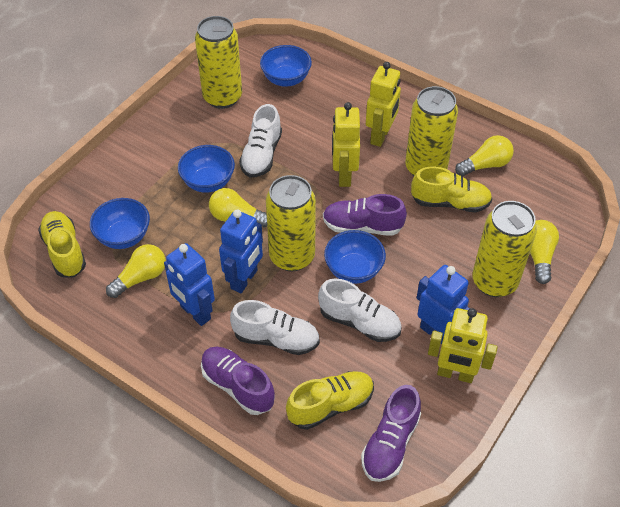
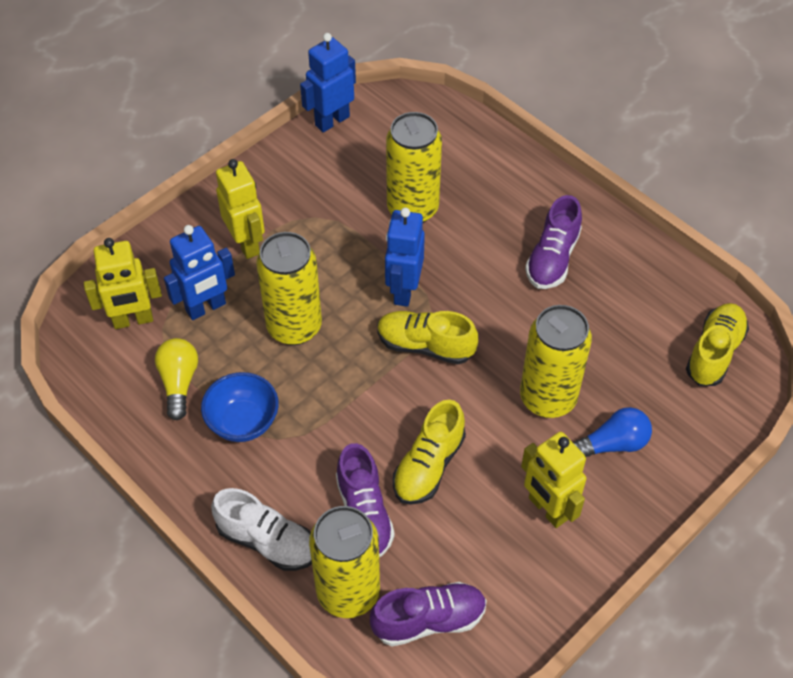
blue bowl: 4 -> 1
blue light bulb: 0 -> 1
white shoe: 3 -> 1
yellow light bulb: 4 -> 1

